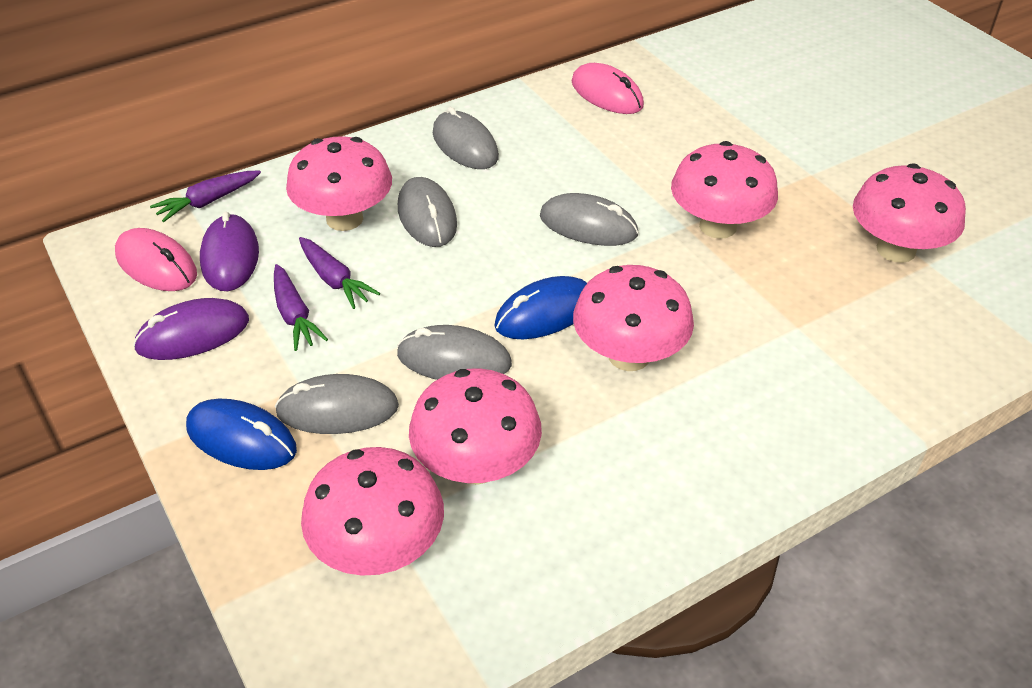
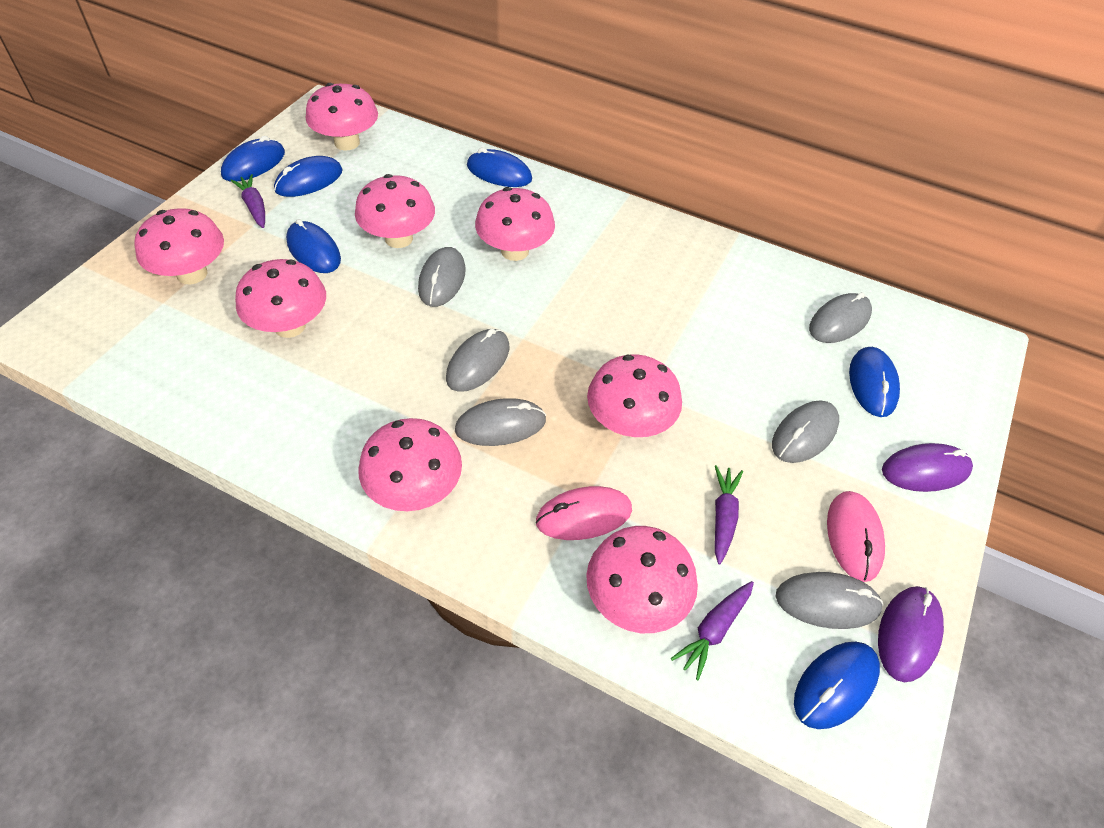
blue mouse: 2 -> 6
grey mouse: 5 -> 6
pink mushroom: 6 -> 8

